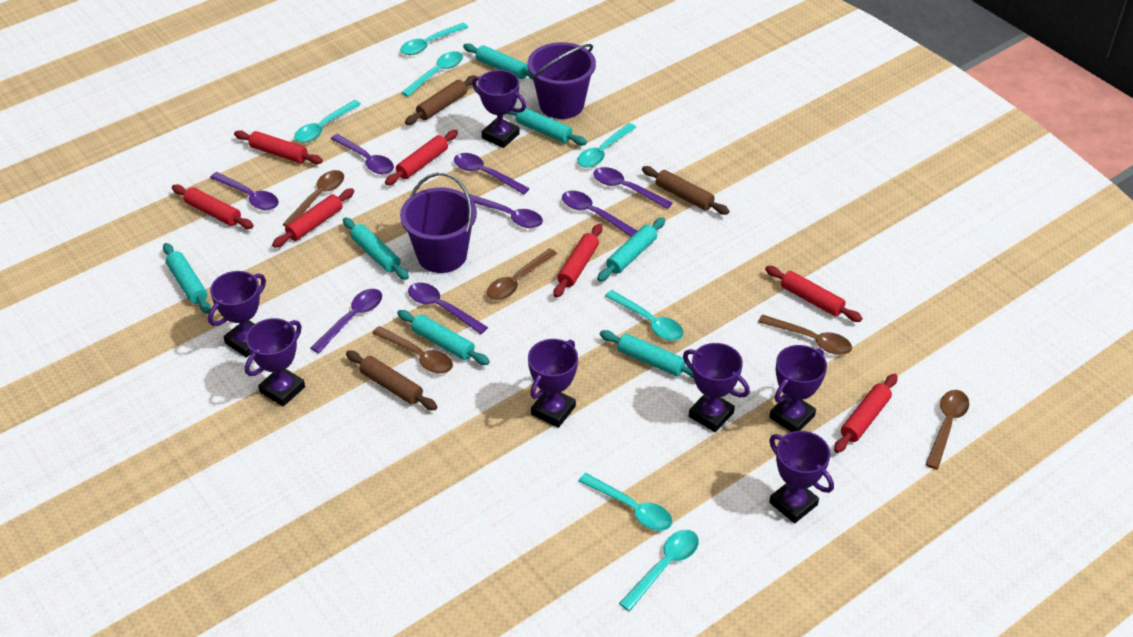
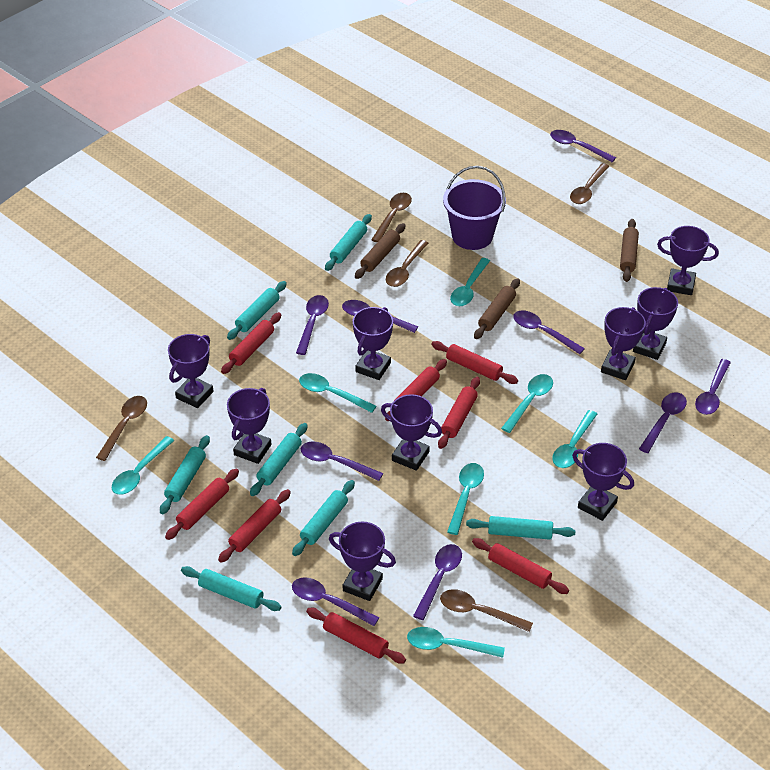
purple bucket: 2 -> 1
purple spoon: 8 -> 9
purple trophy: 7 -> 9
red rolling pin: 7 -> 8

